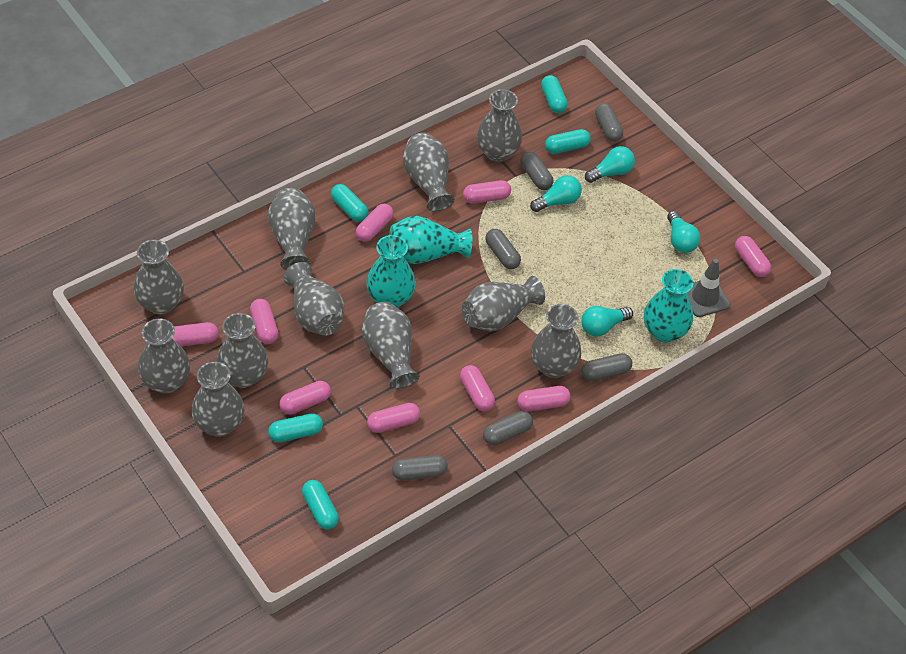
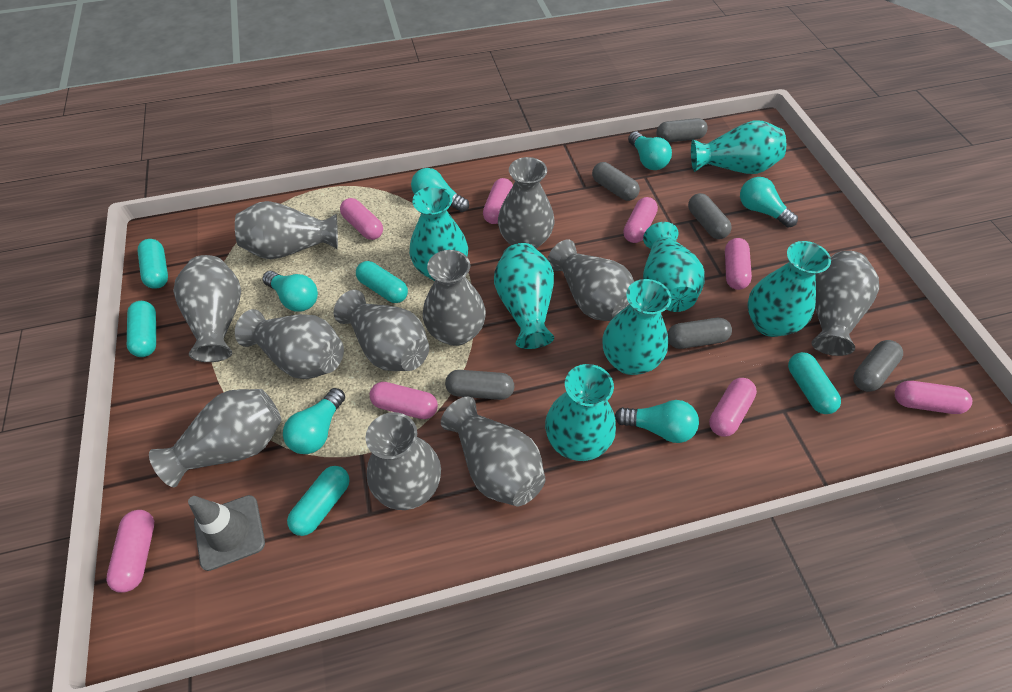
pink capsule: 9 -> 8
turquoise light bulb: 4 -> 6
turquoise vase: 3 -> 7

